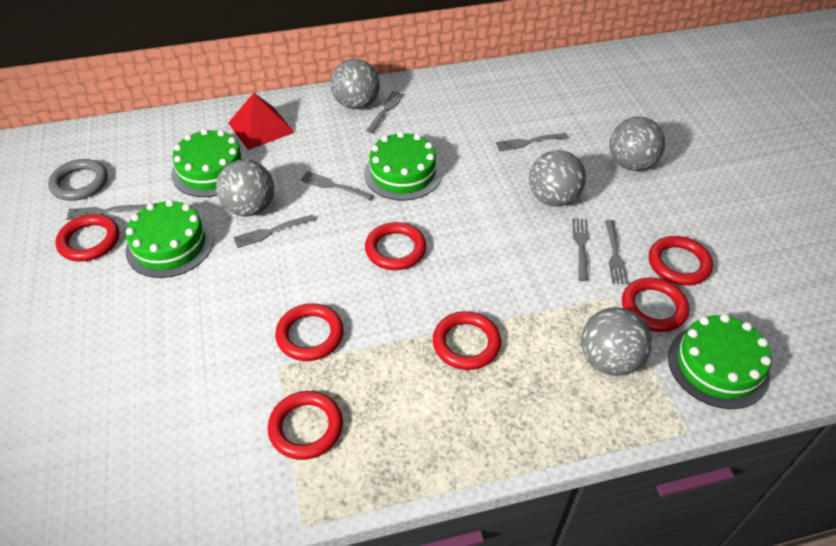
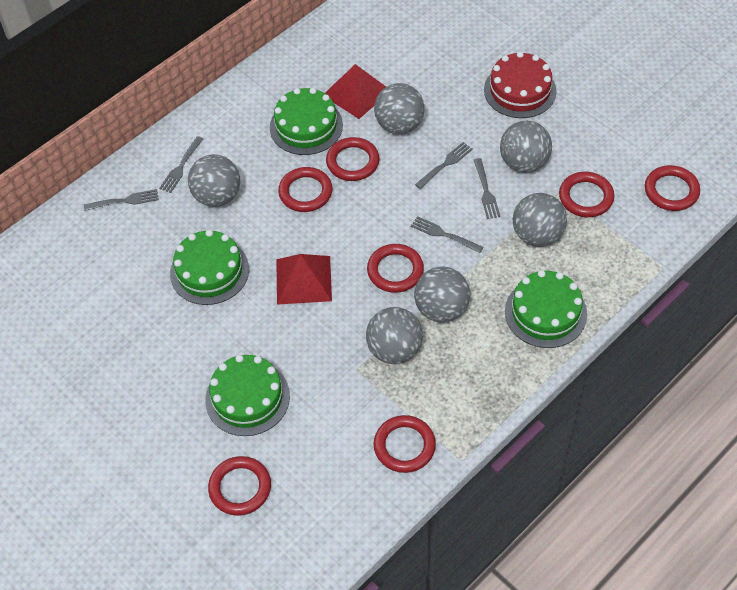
grey ball: 5 -> 6
grey fork: 7 -> 5
grey ring: 1 -> 0
red cake: 0 -> 1
red pyramid: 1 -> 2

